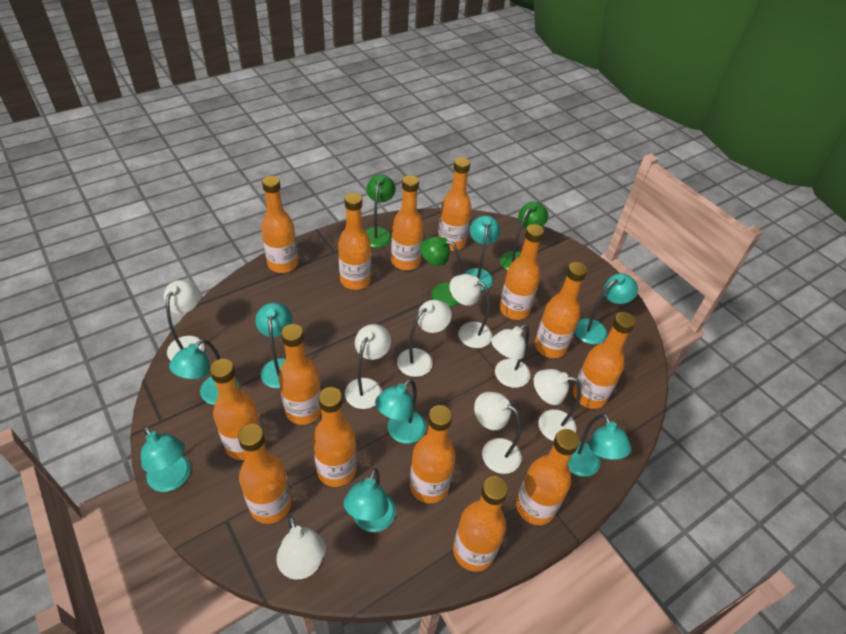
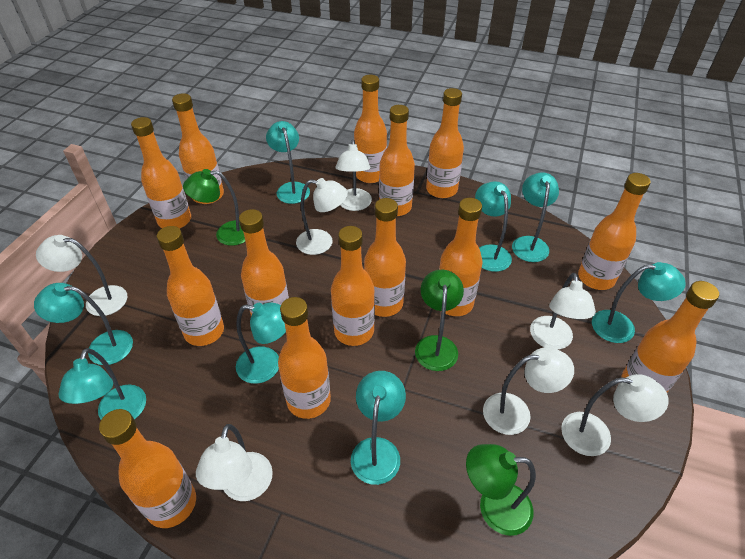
white lamp: 8 -> 7

